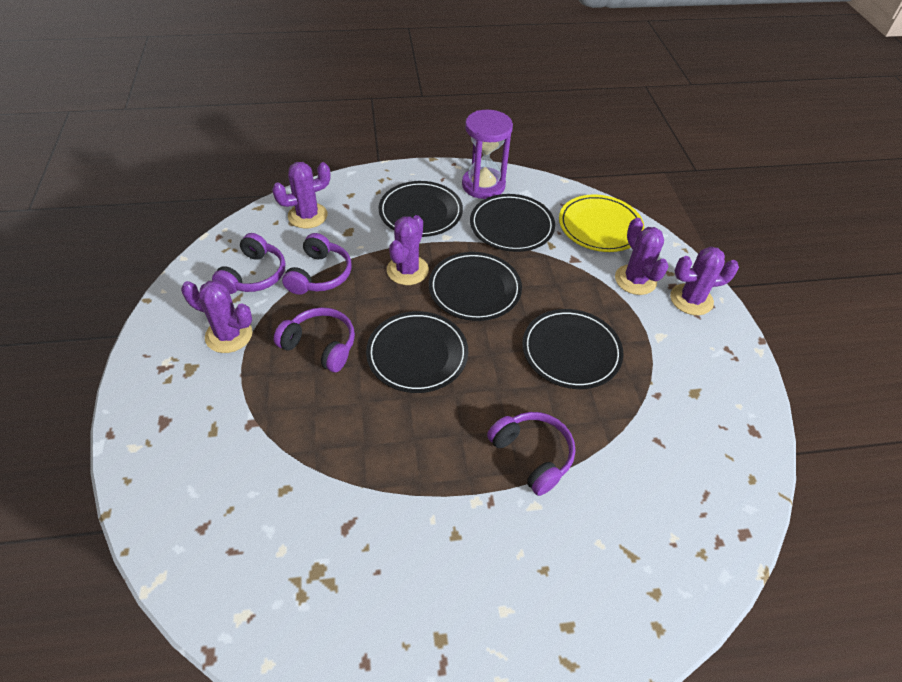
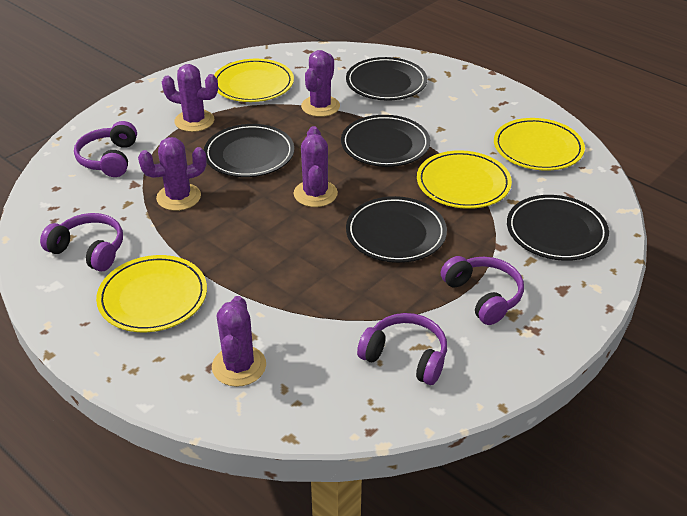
purple hourglass: 1 -> 0
yellow plate: 1 -> 4

